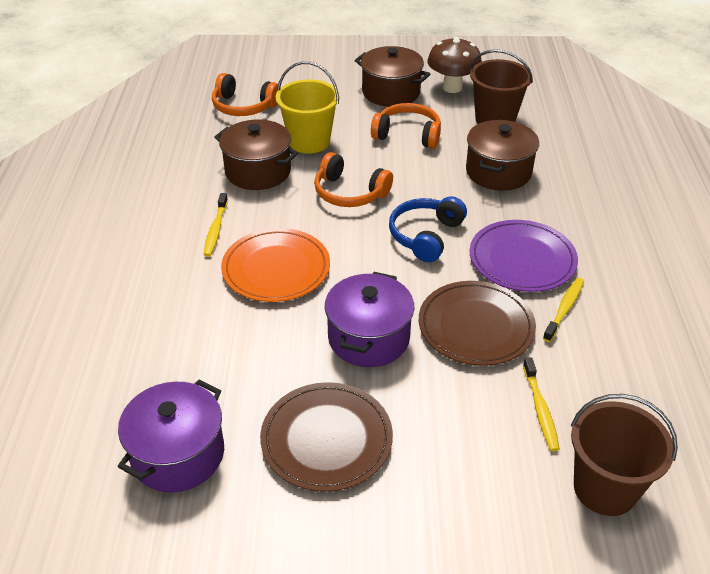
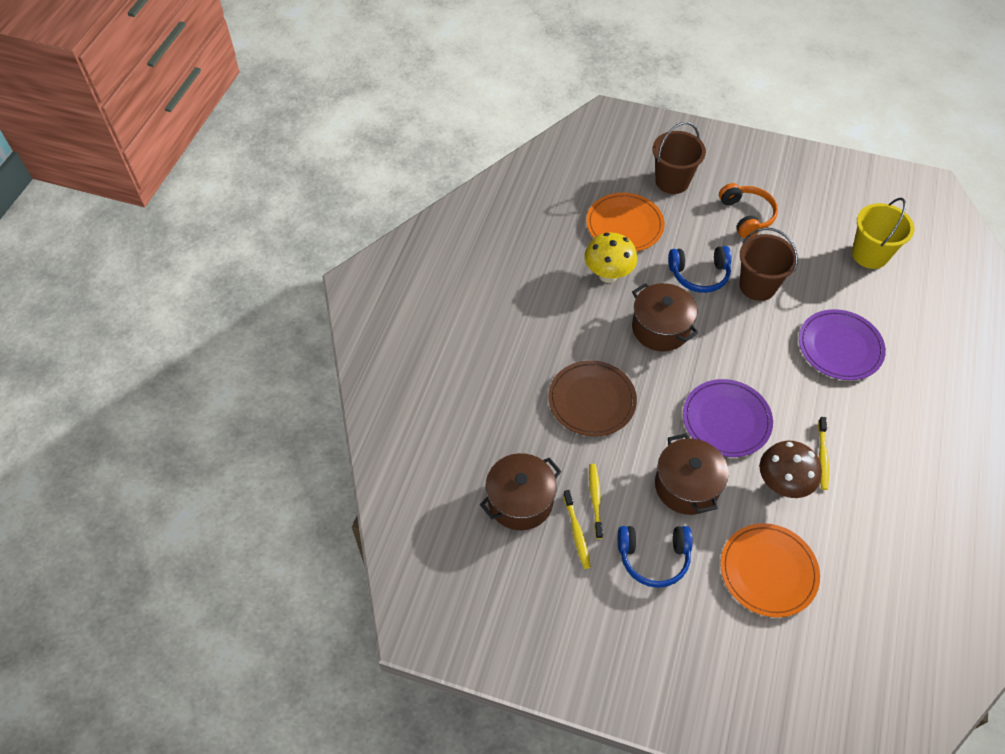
blue headphones: 1 -> 2
brown plate: 2 -> 1
orange headphones: 3 -> 1
orange plate: 1 -> 2
purple plate: 1 -> 2
purple pot: 2 -> 0
yellow mushroom: 0 -> 1

